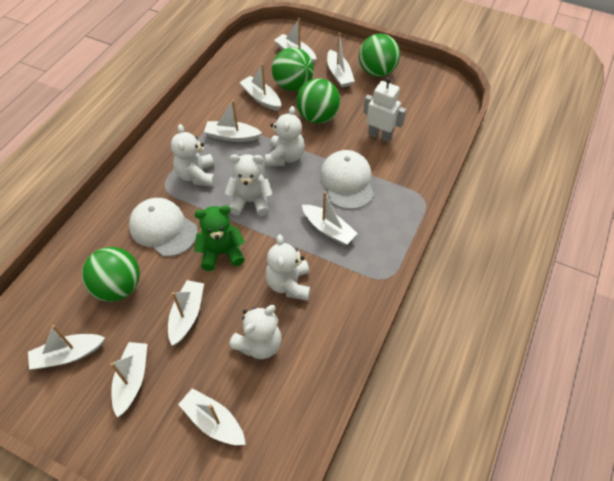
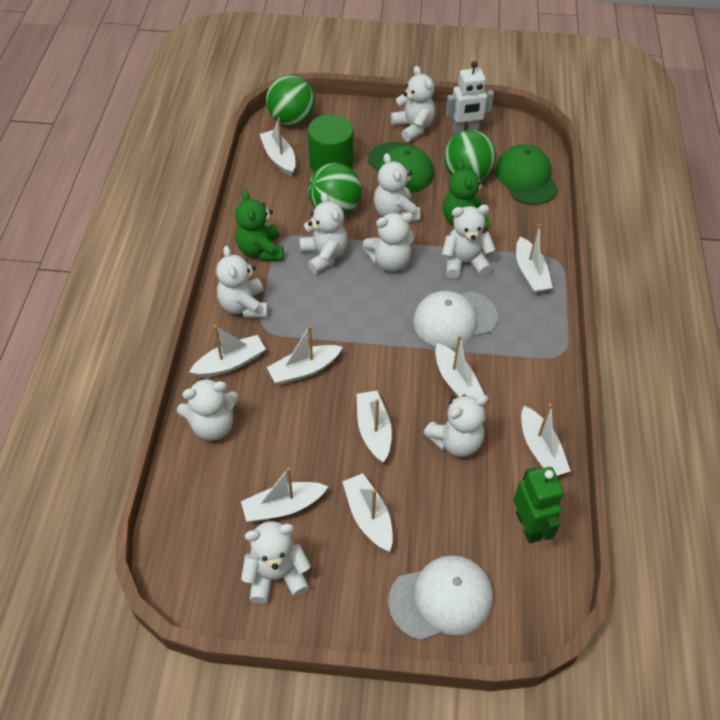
green ball: 4 -> 3
green cap: 0 -> 2
green cylinder: 0 -> 1
green robot: 0 -> 1
green teddy bear: 1 -> 2
white teddy bear: 5 -> 9

